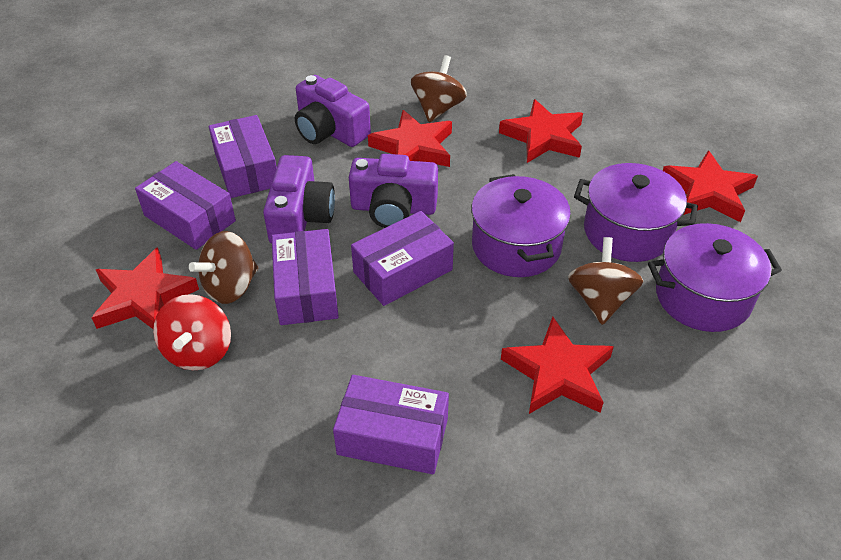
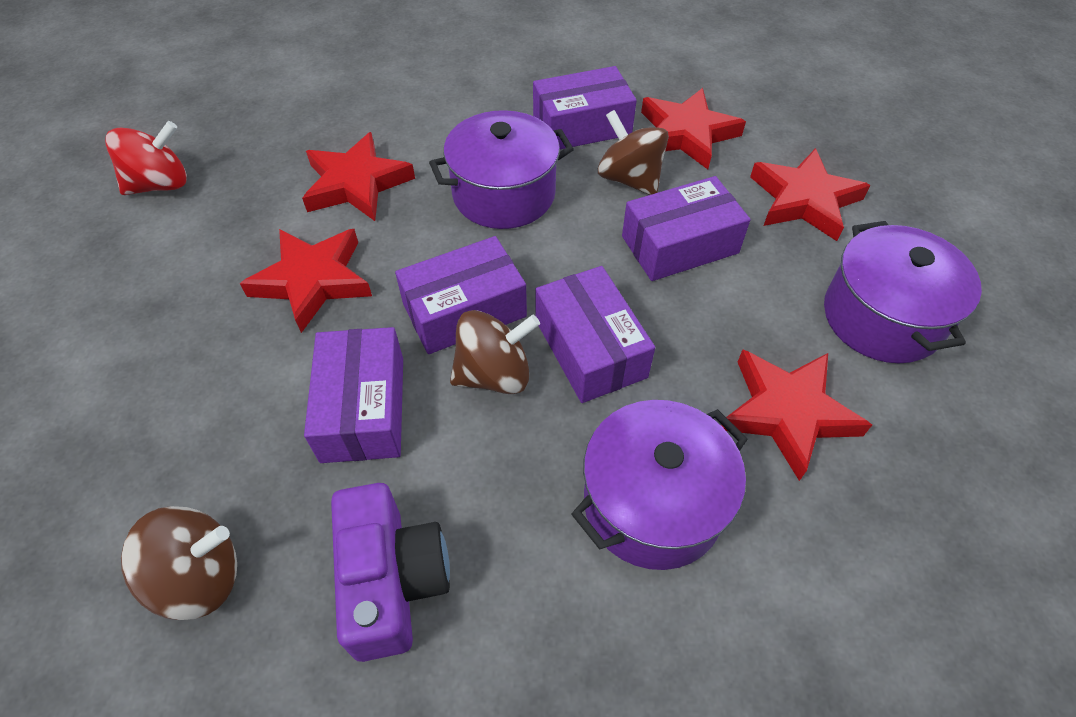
purple camera: 3 -> 1

